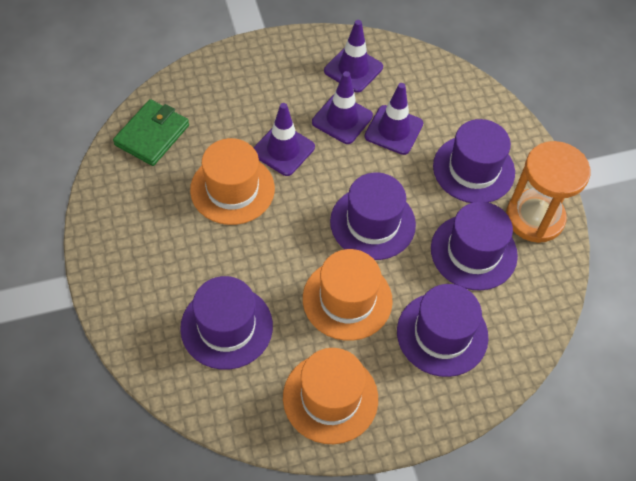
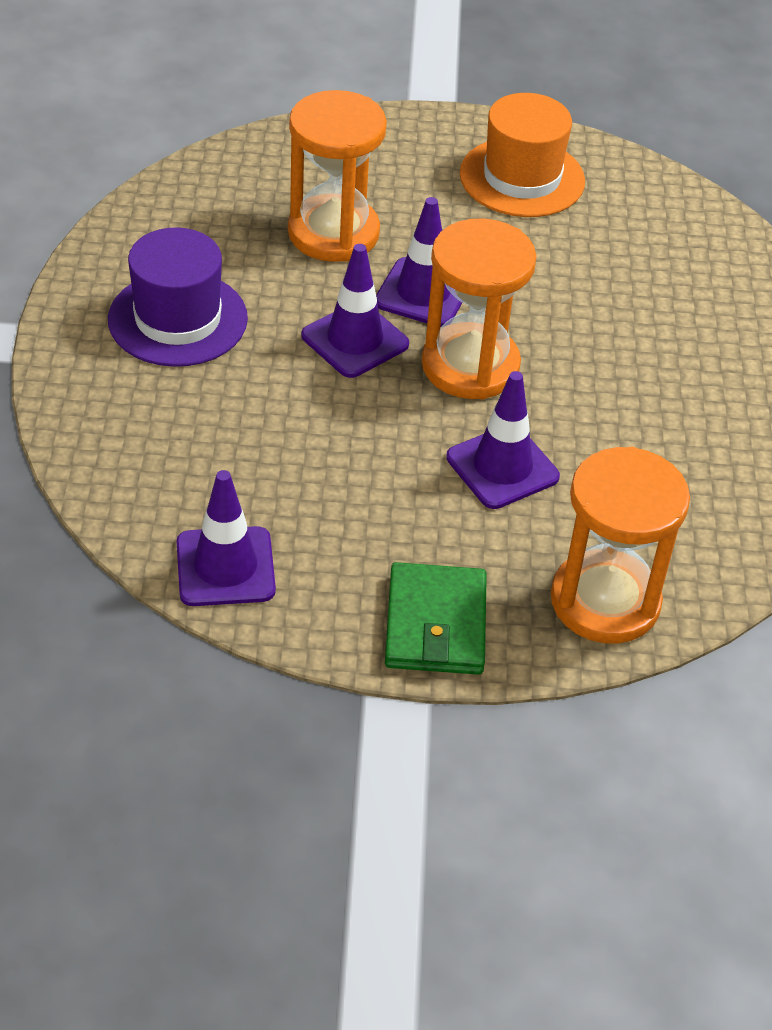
orange hat: 3 -> 1
orange hourglass: 1 -> 3
purple hat: 5 -> 1

